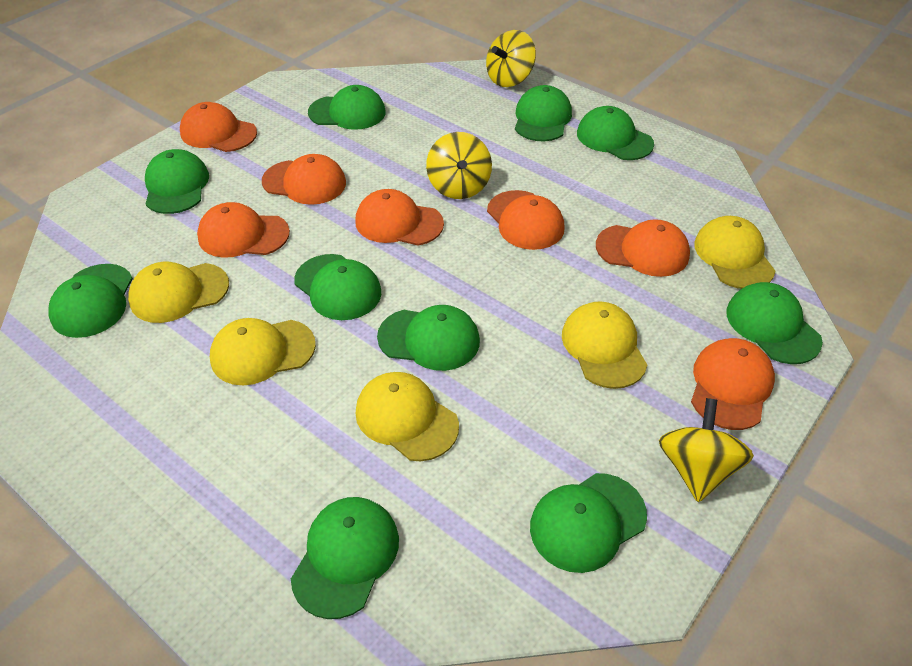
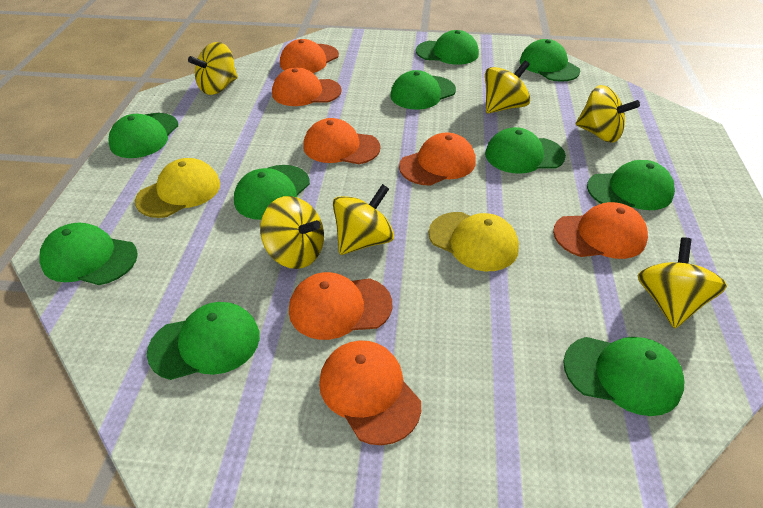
yellow cap: 5 -> 2
yellow spinning top: 3 -> 6

